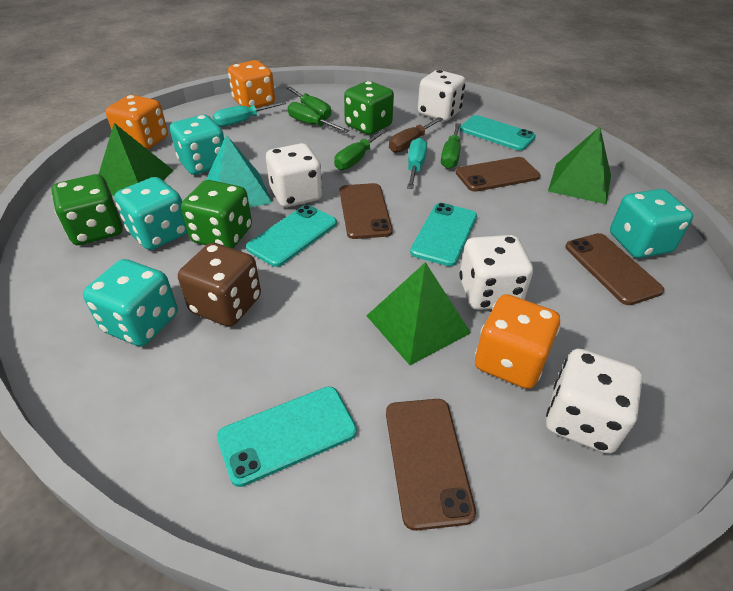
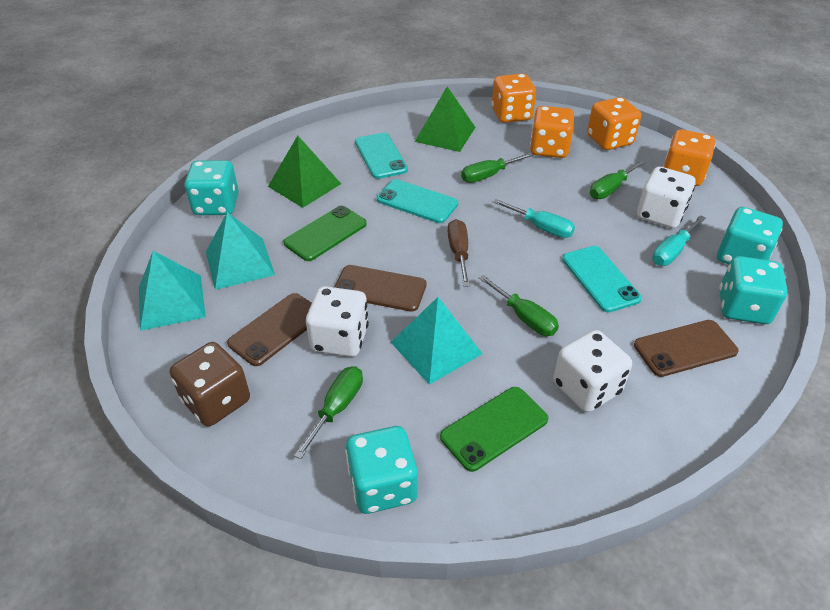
brown phone: 4 -> 3
green dice: 3 -> 0
green phone: 0 -> 2
green pyramid: 3 -> 2
orange dice: 3 -> 4
turquoise phone: 4 -> 3
turquoise pyramid: 1 -> 3
white dice: 4 -> 3

